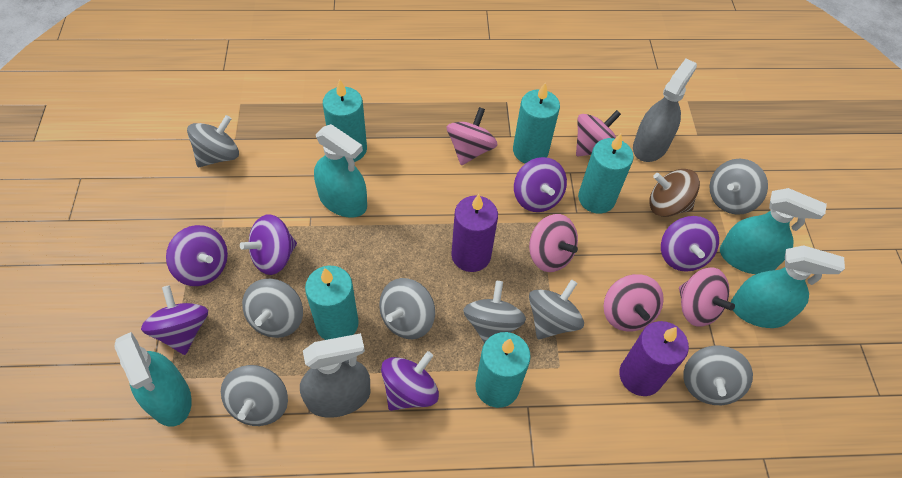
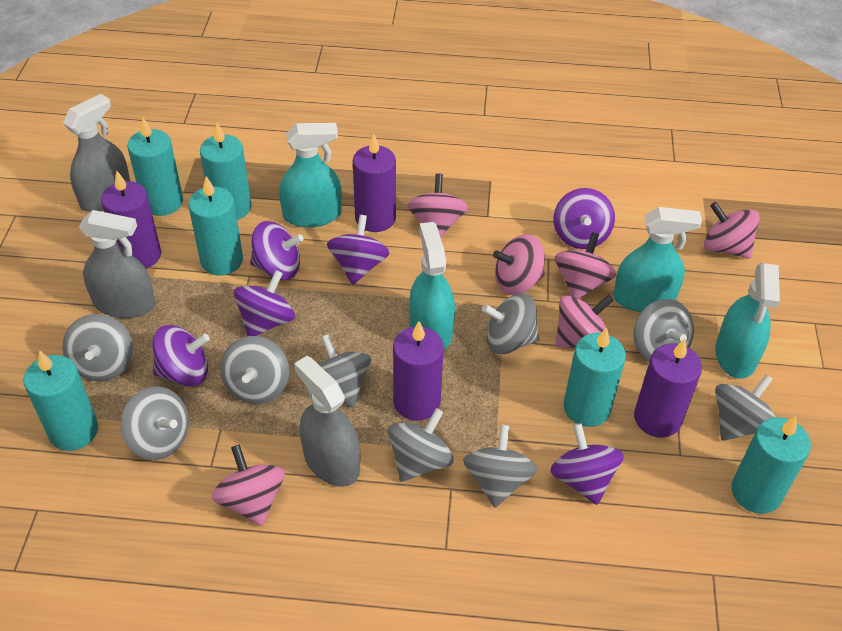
brown spinning top: 1 -> 0
grey spinning top: 8 -> 9
grey spray bottle: 2 -> 3
pink spinning top: 5 -> 6
purple candle: 2 -> 4
turquoise candle: 5 -> 6

